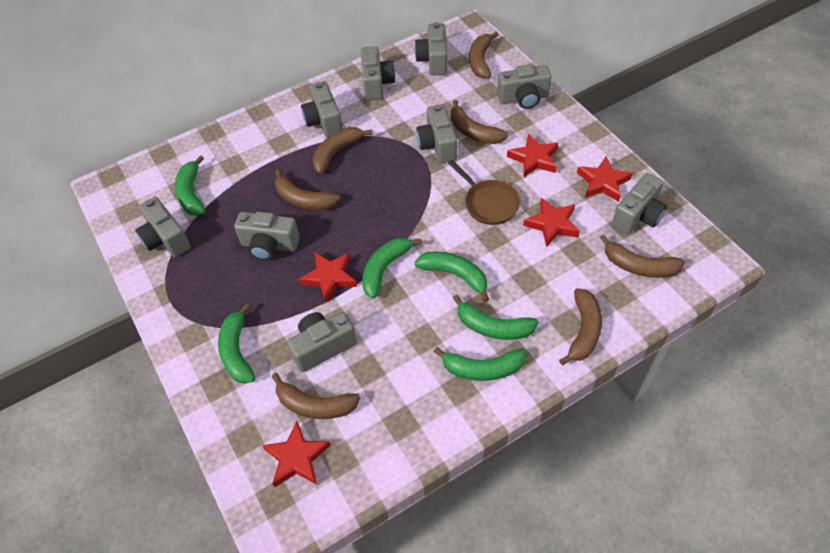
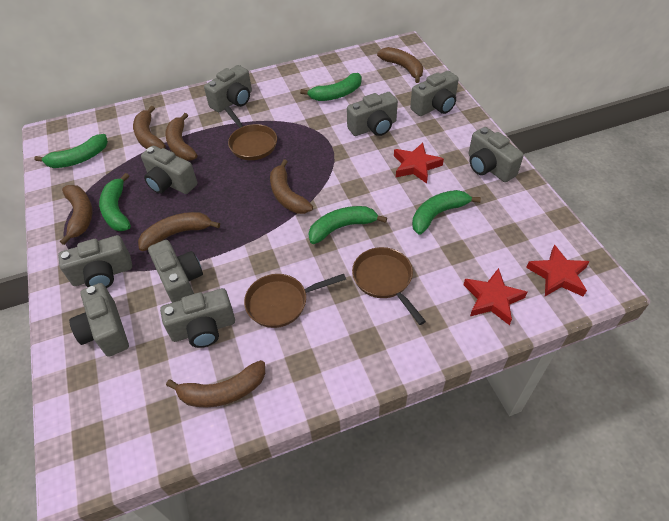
brown pan: 1 -> 3
green banana: 6 -> 5
red star: 5 -> 3

